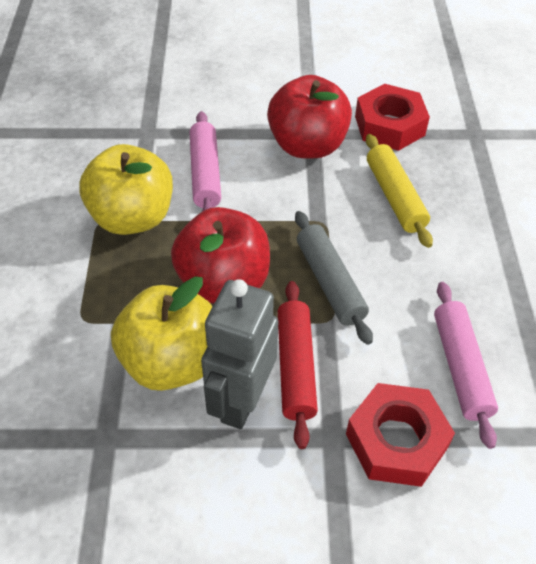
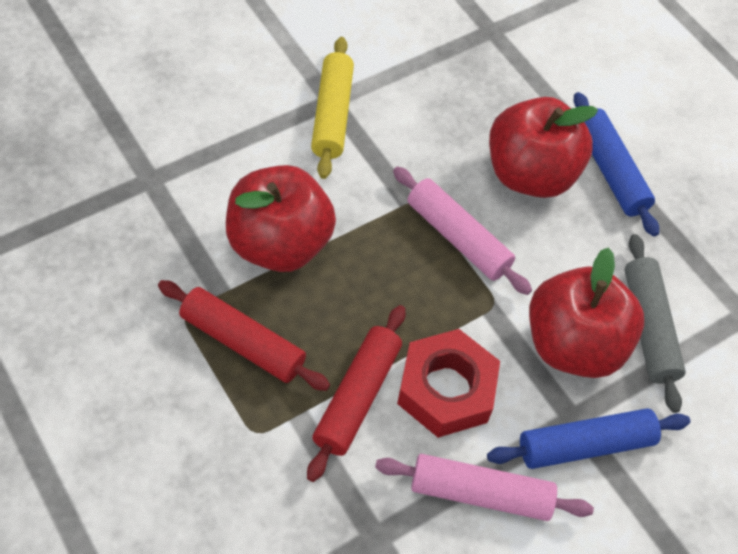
blue rolling pin: 0 -> 2
grey robot: 1 -> 0
red apple: 2 -> 3
red nut: 2 -> 1
red rolling pin: 1 -> 2
yellow apple: 2 -> 0

